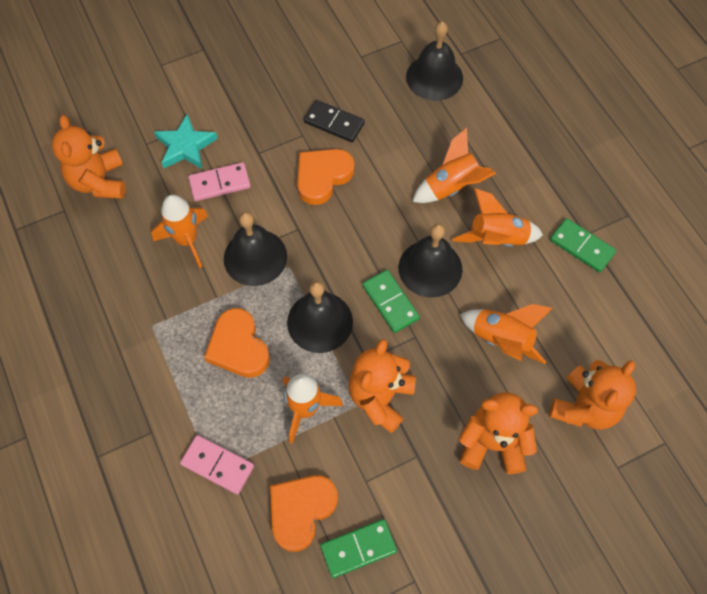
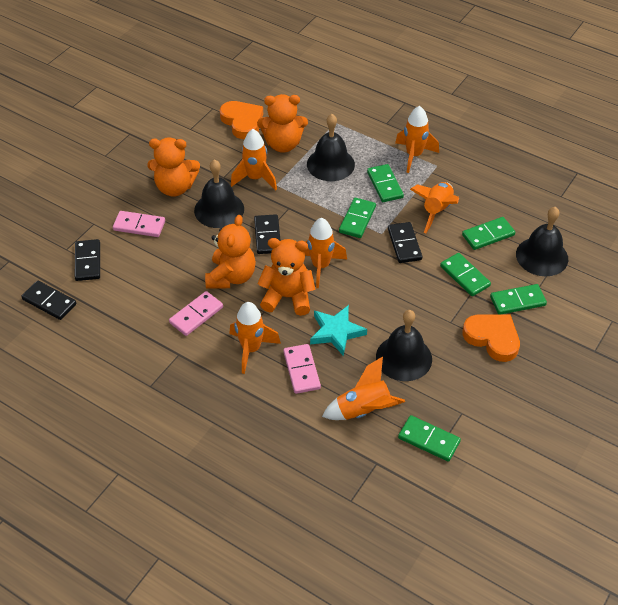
black domino: 1 -> 4
green domino: 3 -> 6
orange heart: 3 -> 2
orange rocket: 5 -> 6
pink domino: 2 -> 3

